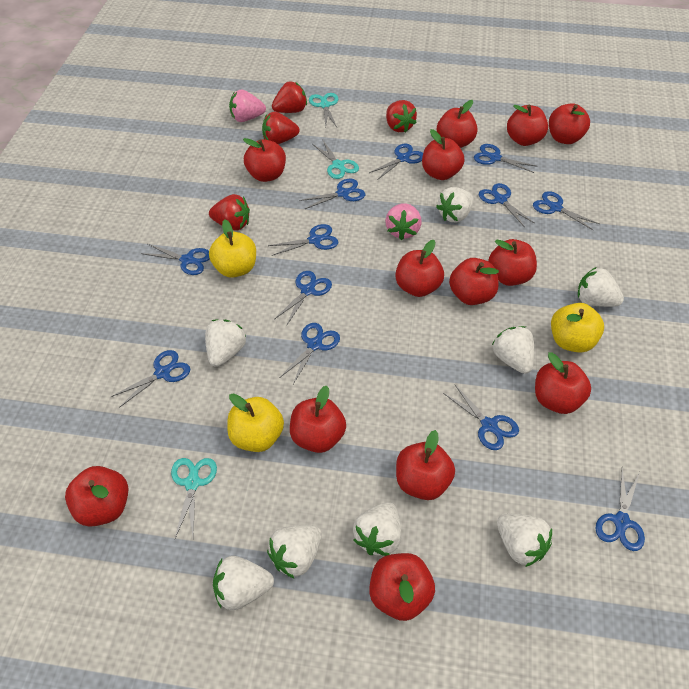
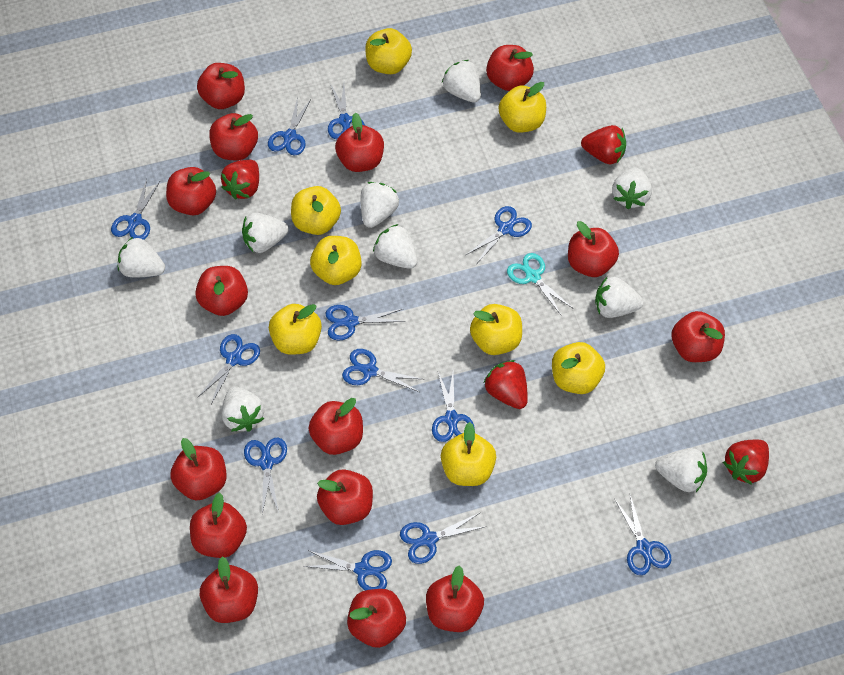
pink strawberry: 2 -> 0
red apple: 13 -> 15
turquoise scissors: 3 -> 1
white strawberry: 8 -> 9
yellow apple: 3 -> 8

